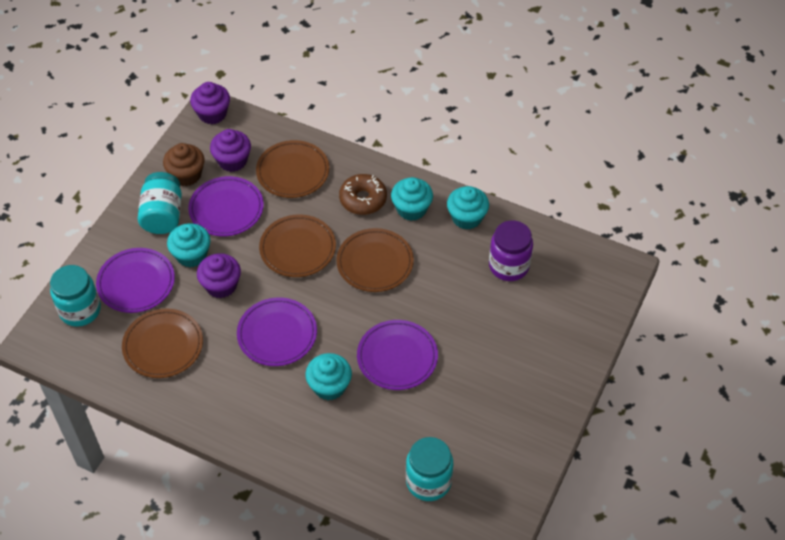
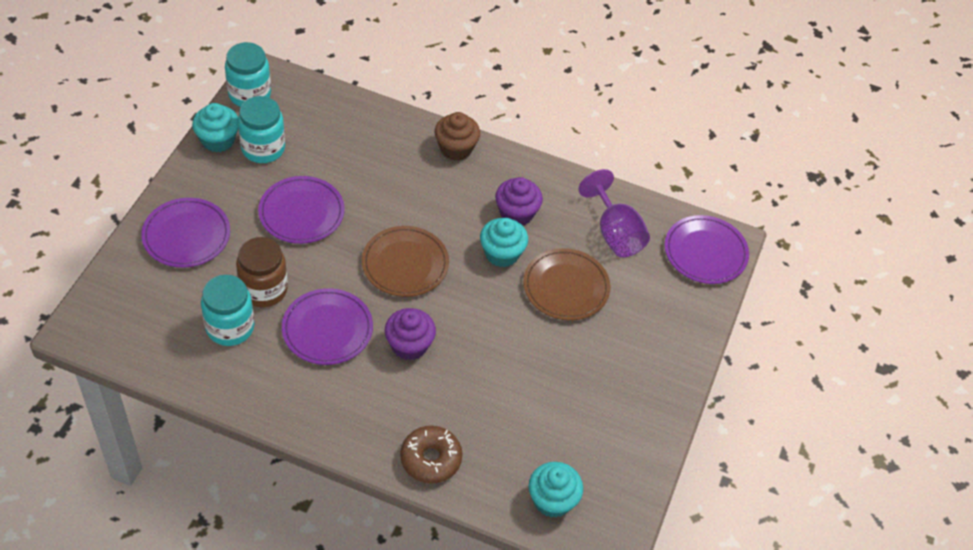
brown jar: 0 -> 1
brown plate: 4 -> 2
purple cupcake: 3 -> 2
purple goblet: 0 -> 1
purple jar: 1 -> 0
turquoise cupcake: 4 -> 3

